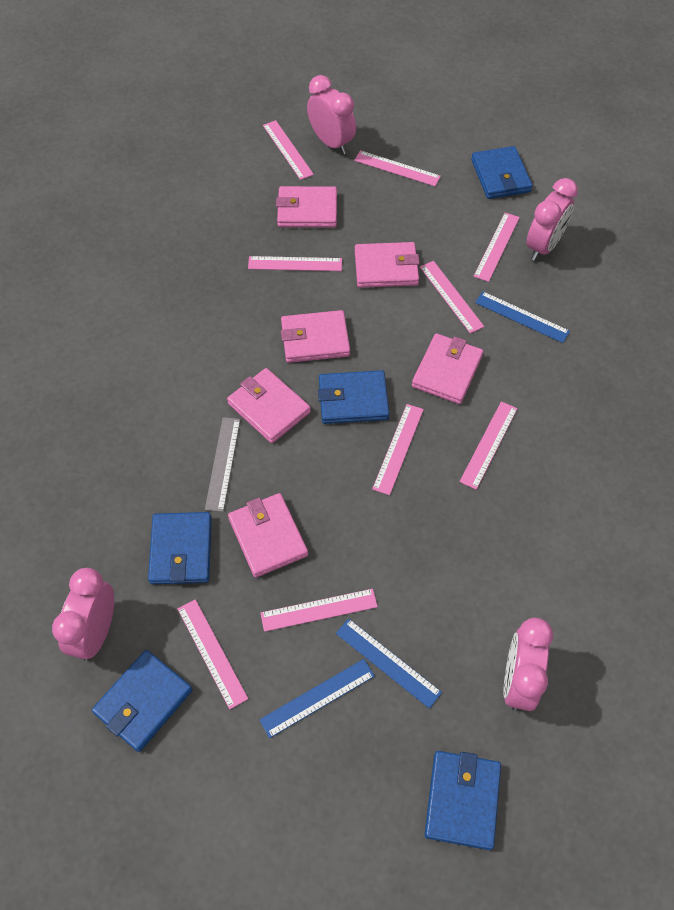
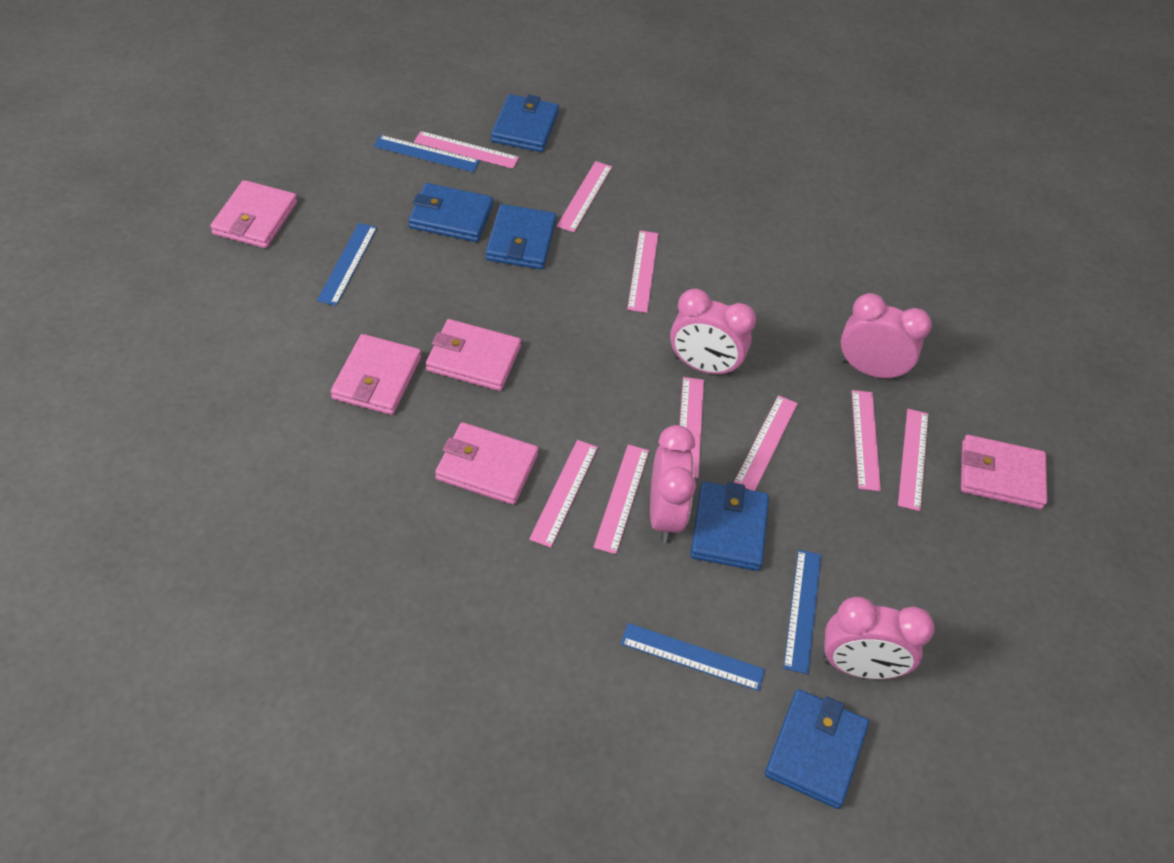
blue ruler: 3 -> 4
grey ruler: 1 -> 0
pink wallet: 6 -> 5

